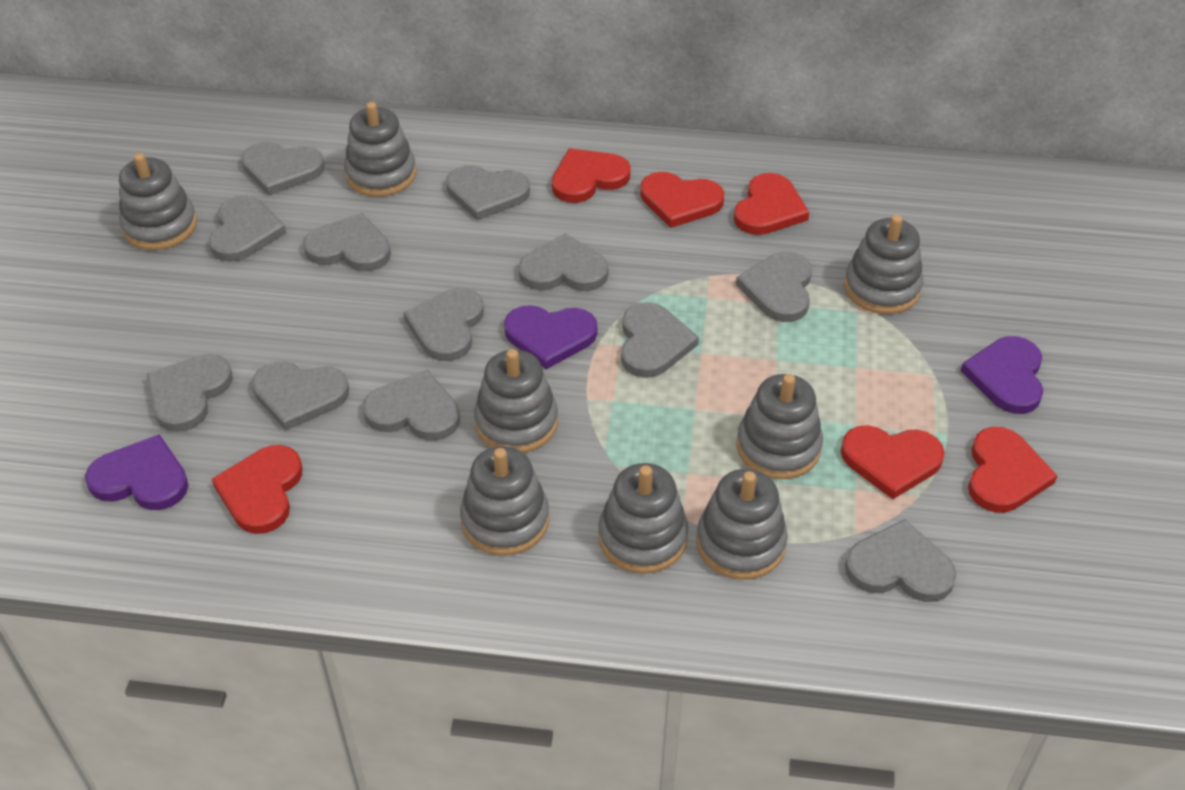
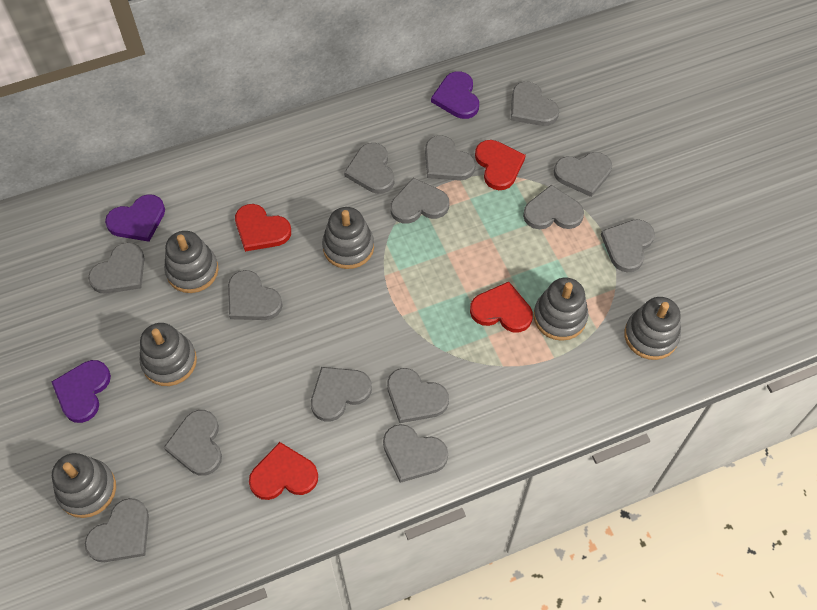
grey heart: 12 -> 14
grey stacking toy: 8 -> 6
red heart: 6 -> 4

